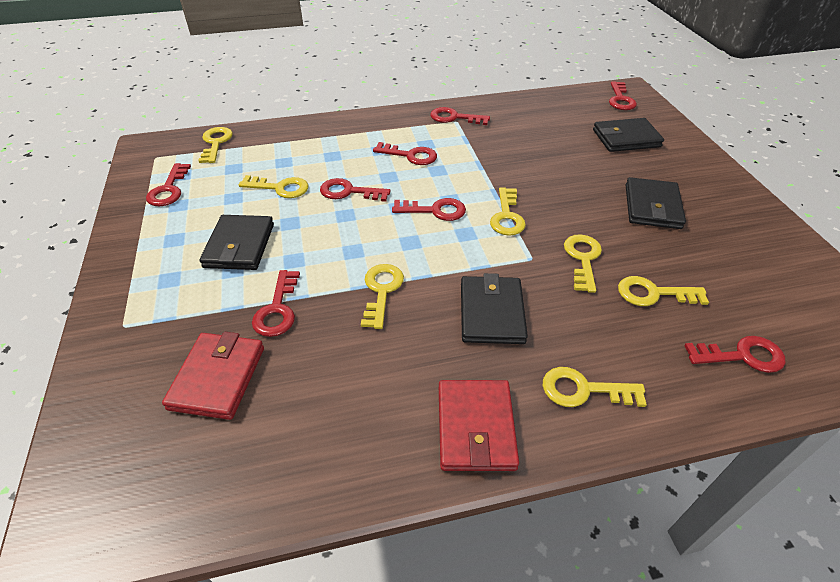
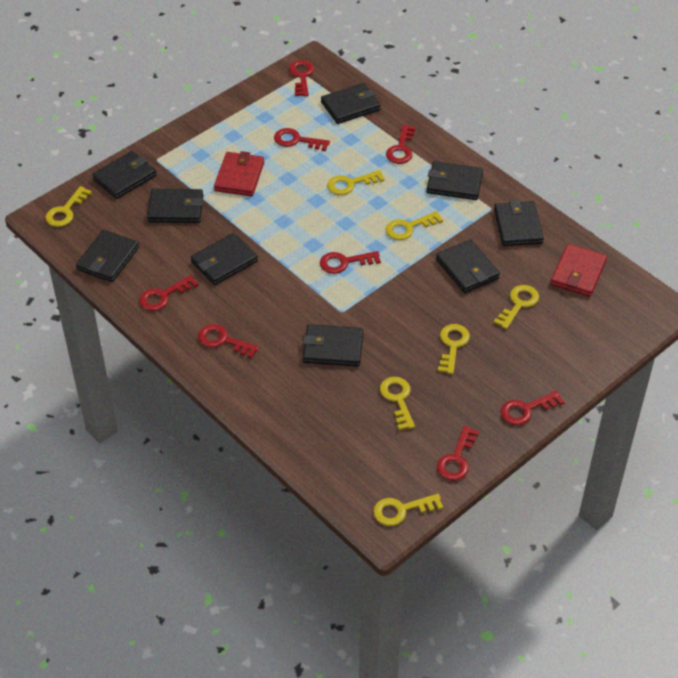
black wallet: 4 -> 9

